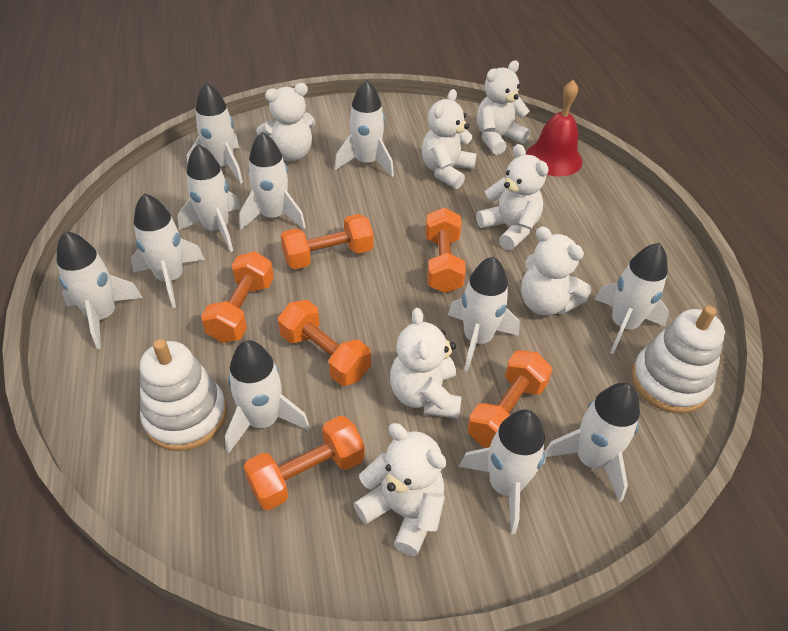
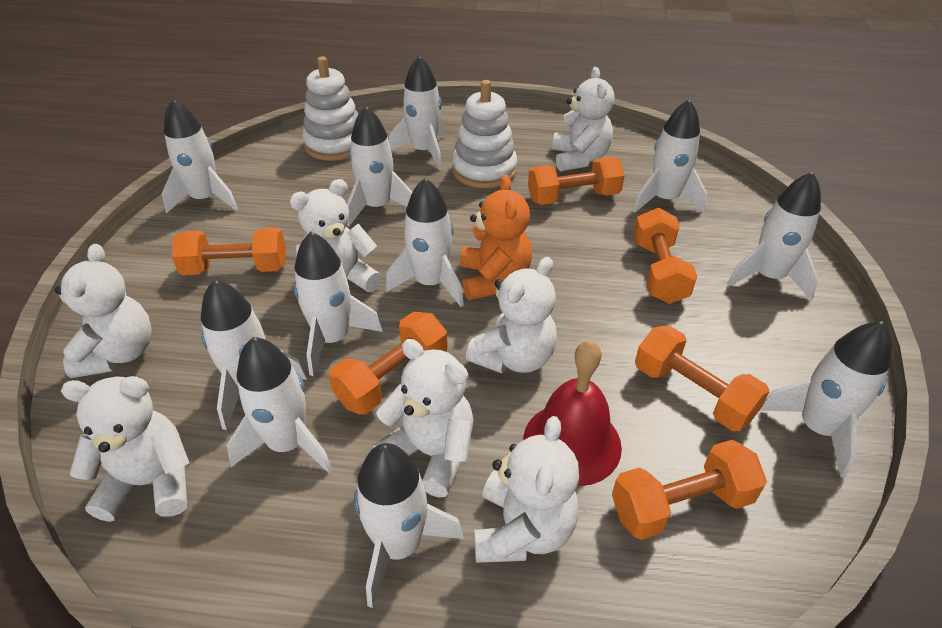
orange teddy bear: 0 -> 1

